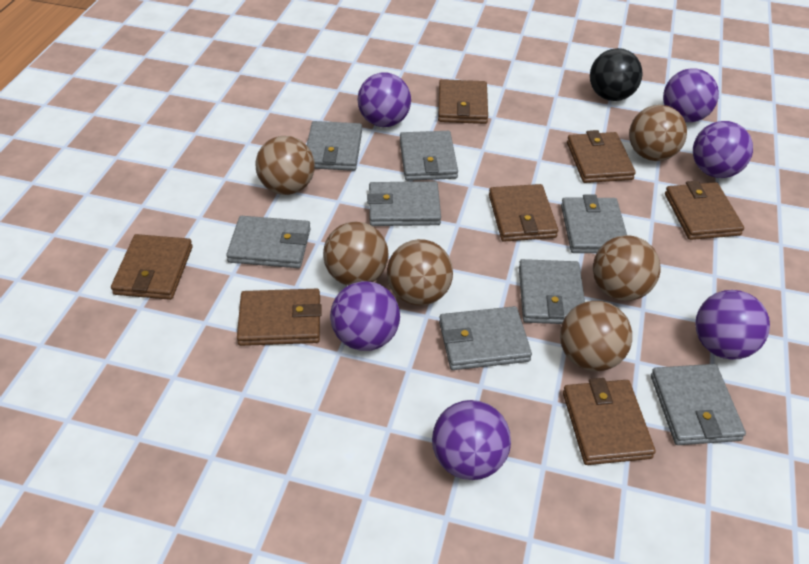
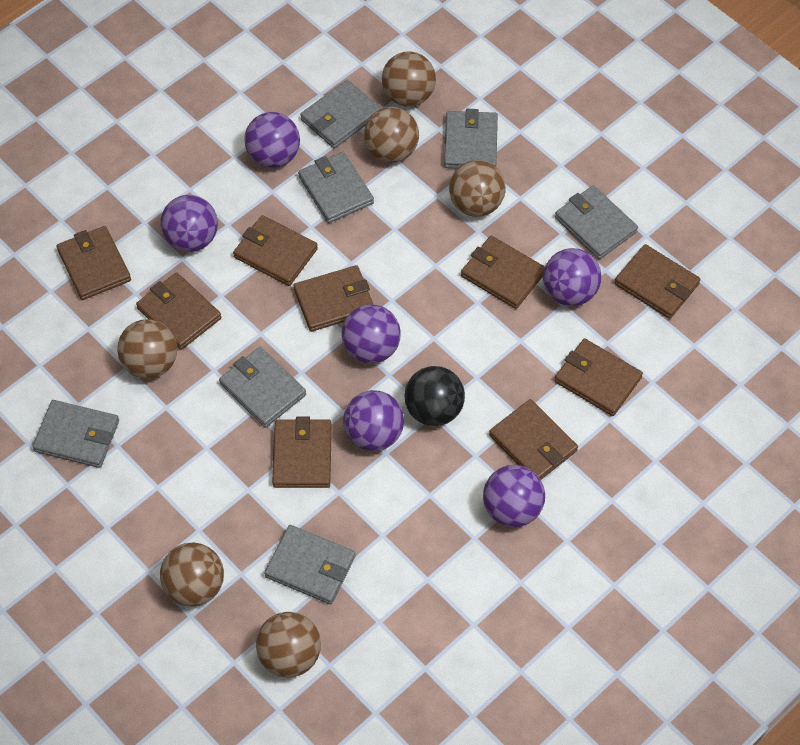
brown wallet: 7 -> 9
grey wallet: 8 -> 7

